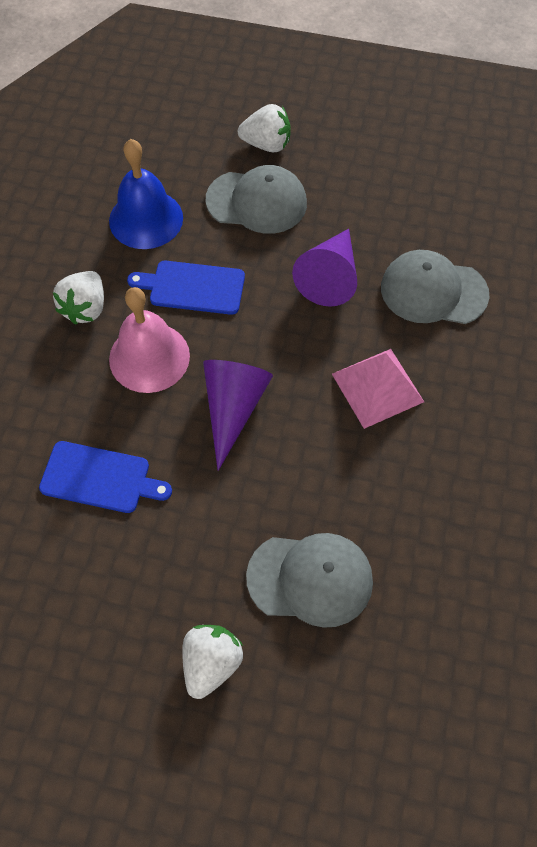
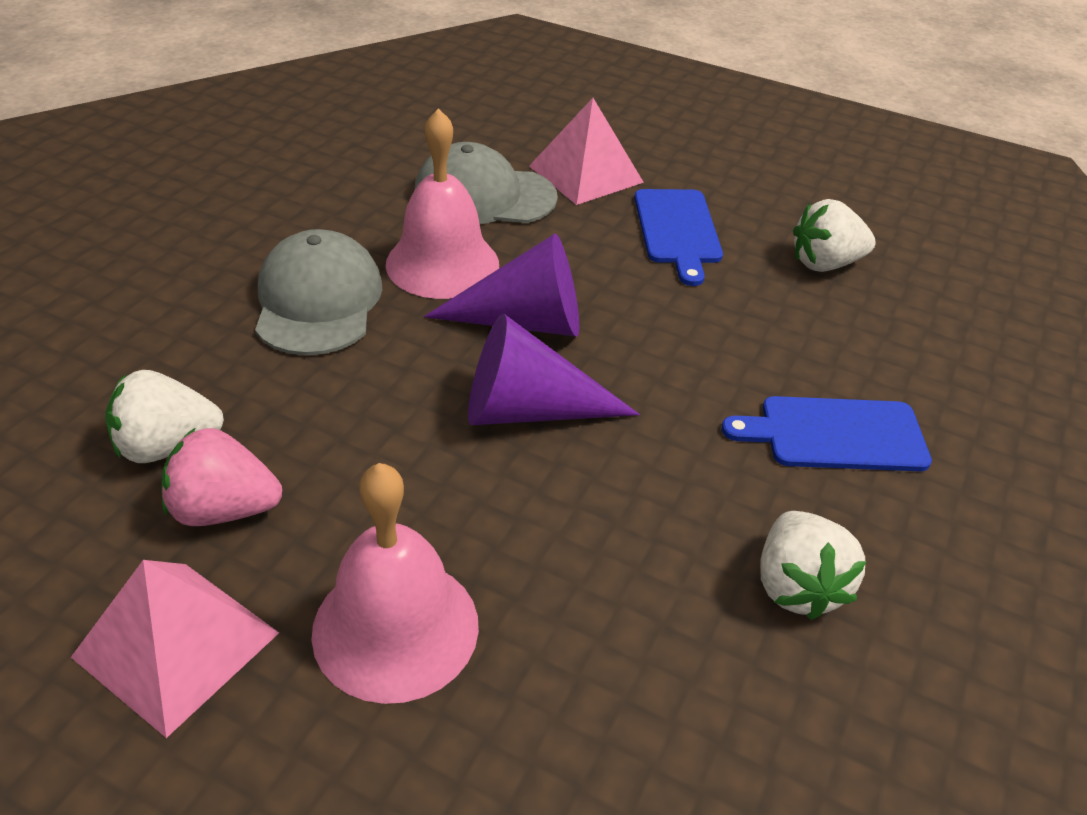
blue bell: 1 -> 0
grey cap: 3 -> 2
pink bell: 1 -> 2
pink pyramid: 1 -> 2
pink strawberry: 0 -> 1

